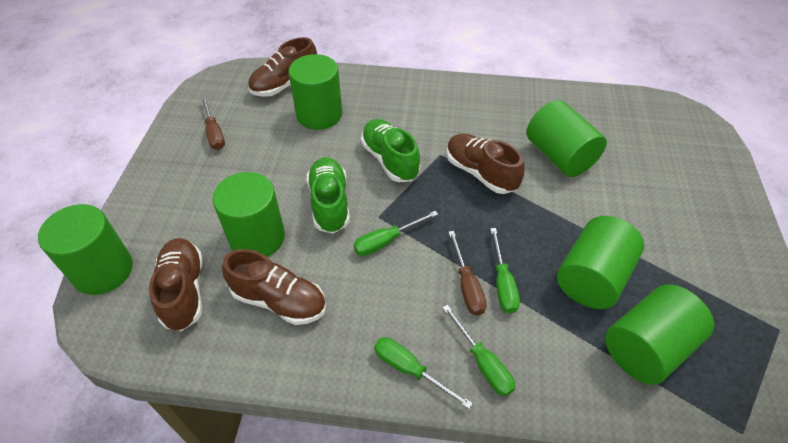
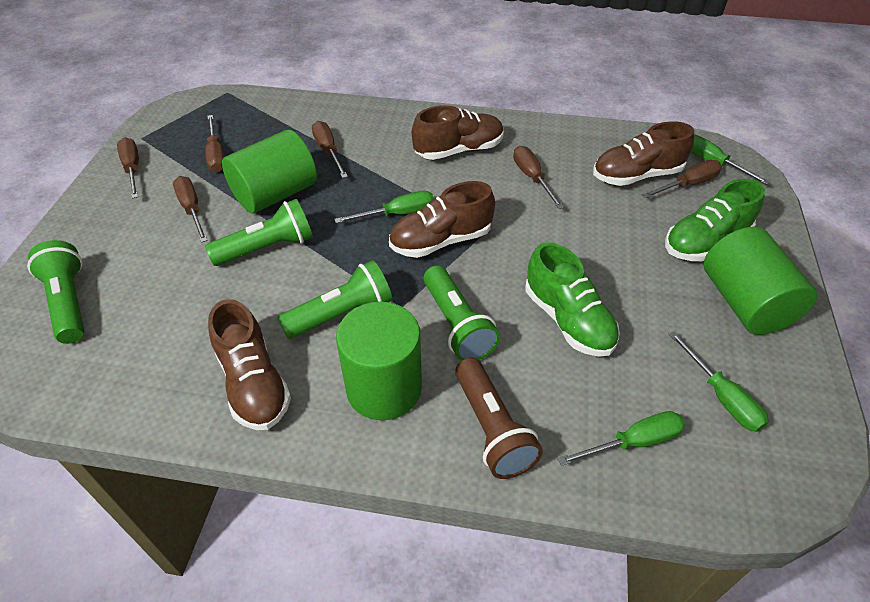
brown flashlight: 0 -> 1
brown screwdriver: 2 -> 6
green cylinder: 6 -> 3
green flashlight: 0 -> 4

